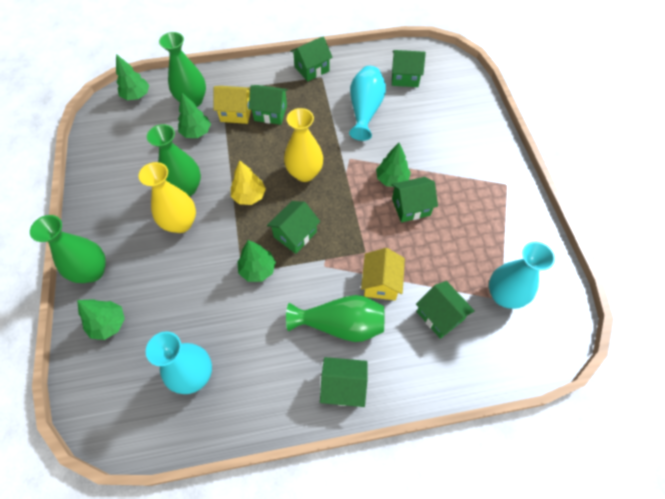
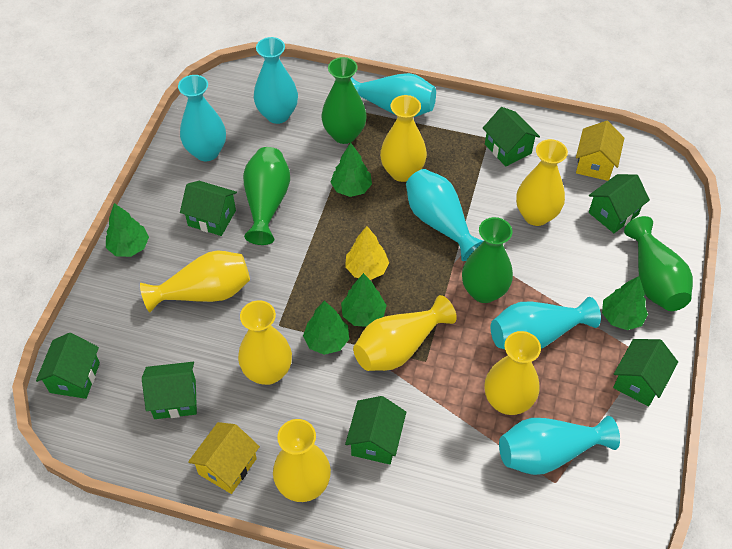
turquoise vase: 3 -> 6
yellow vase: 2 -> 7

